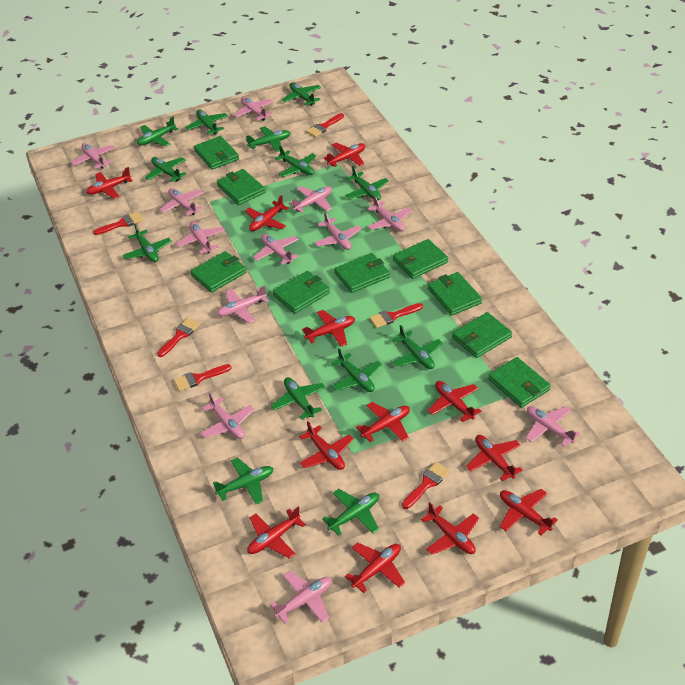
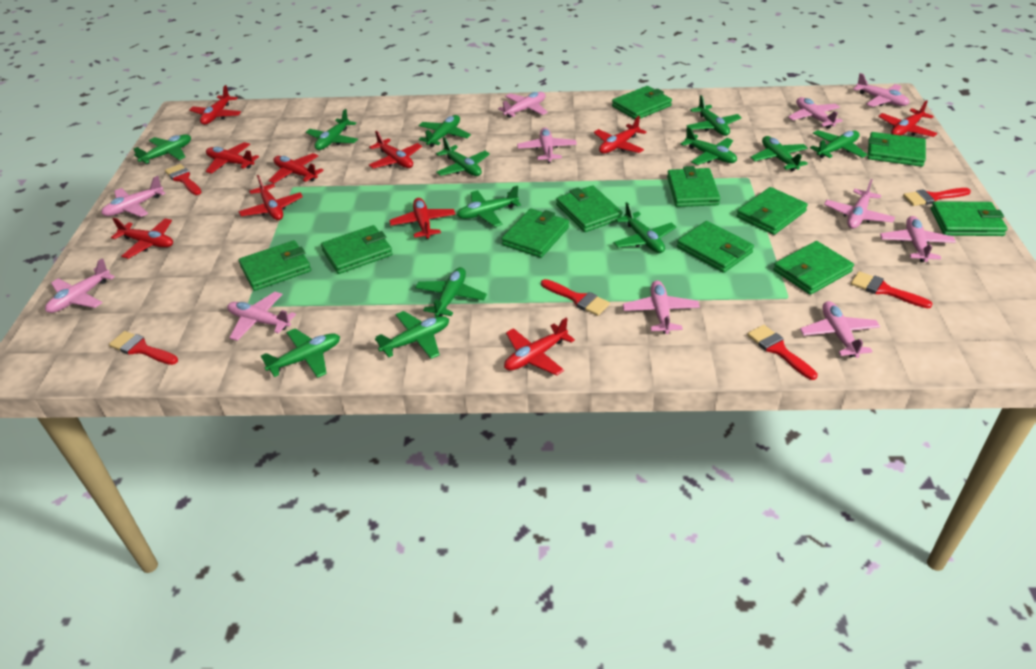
green wallet: 9 -> 11
pink plane: 12 -> 11
red plane: 12 -> 10

